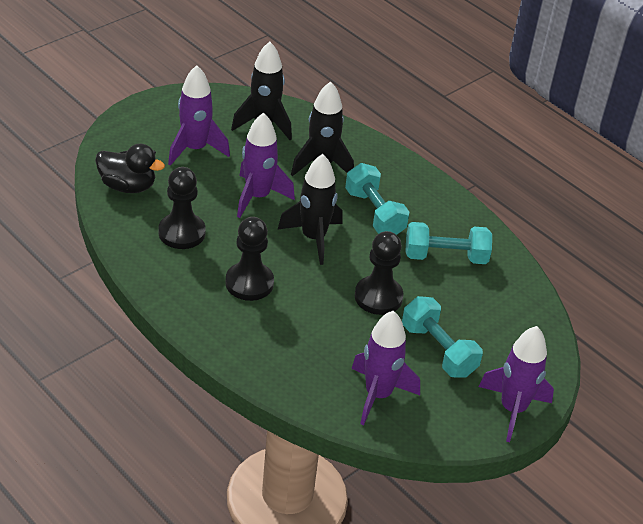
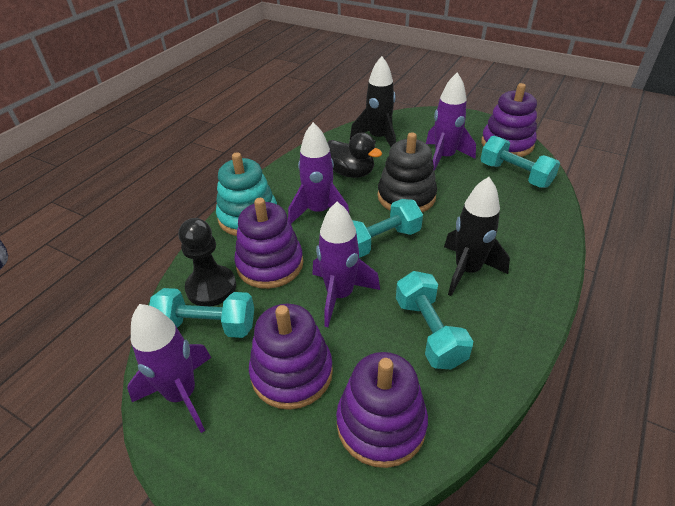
black pawn: 3 -> 1
black rocket: 3 -> 2
black stacking toy: 0 -> 1
purple stacking toy: 0 -> 4
turquoise dumbbell: 3 -> 4
turquoise stacking toy: 0 -> 1

